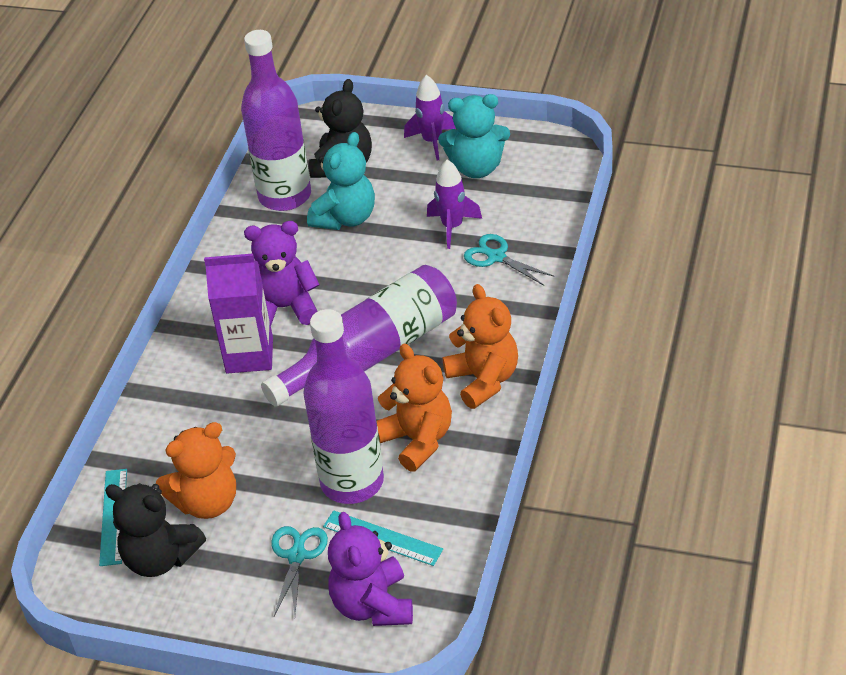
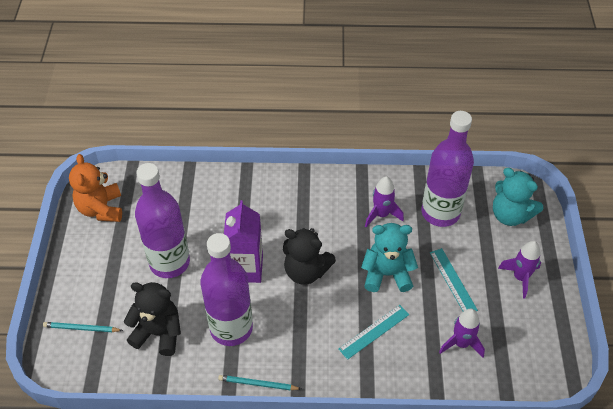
orange teddy bear: 3 -> 1
purple rocket: 2 -> 3
purple teddy bear: 2 -> 0
turquoise pencil: 0 -> 2
turquoise scissors: 2 -> 0

